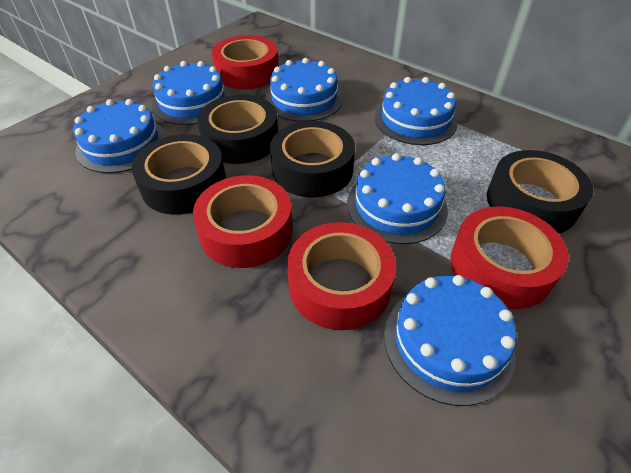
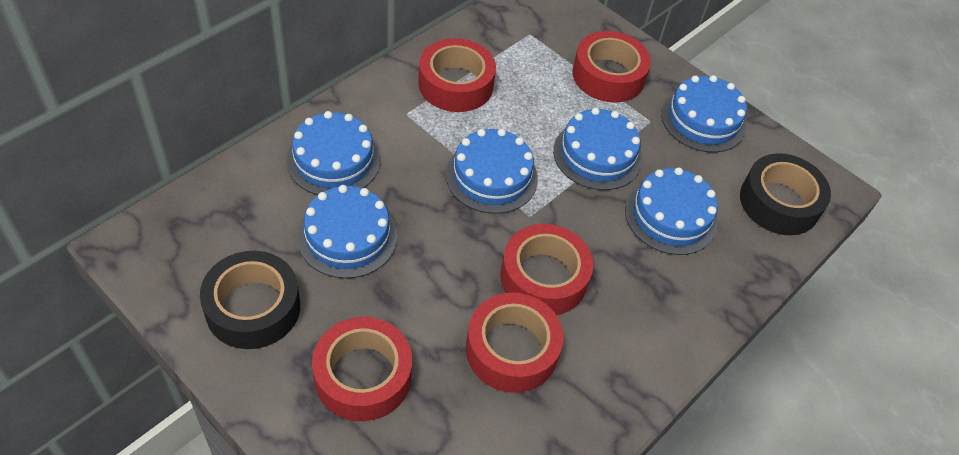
black tape: 4 -> 2
red tape: 4 -> 5

